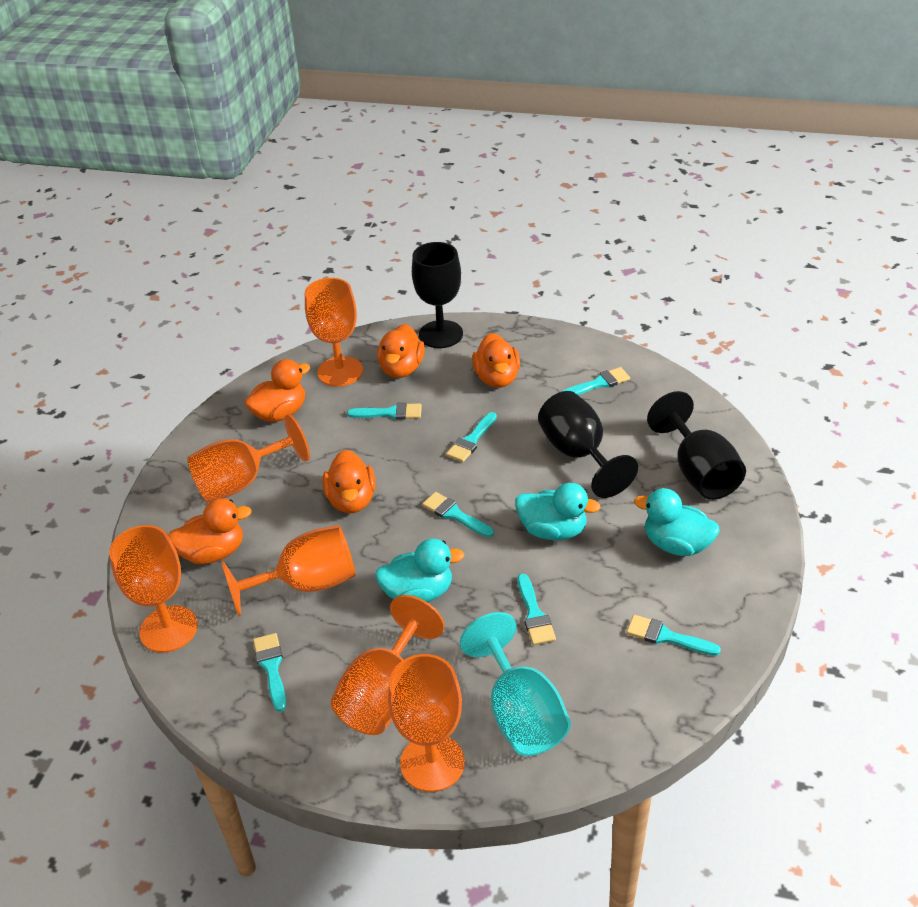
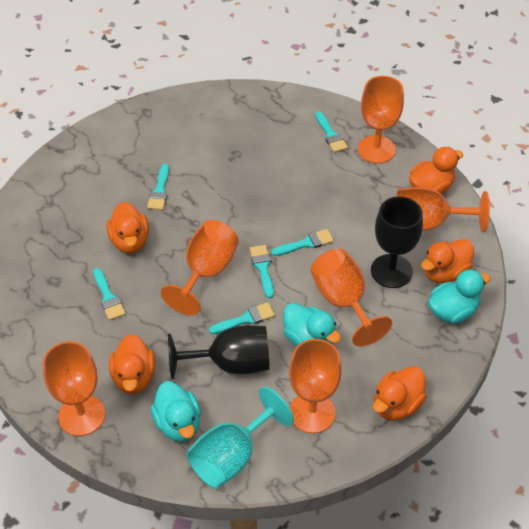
black goblet: 3 -> 2
turquoise brush: 7 -> 6

